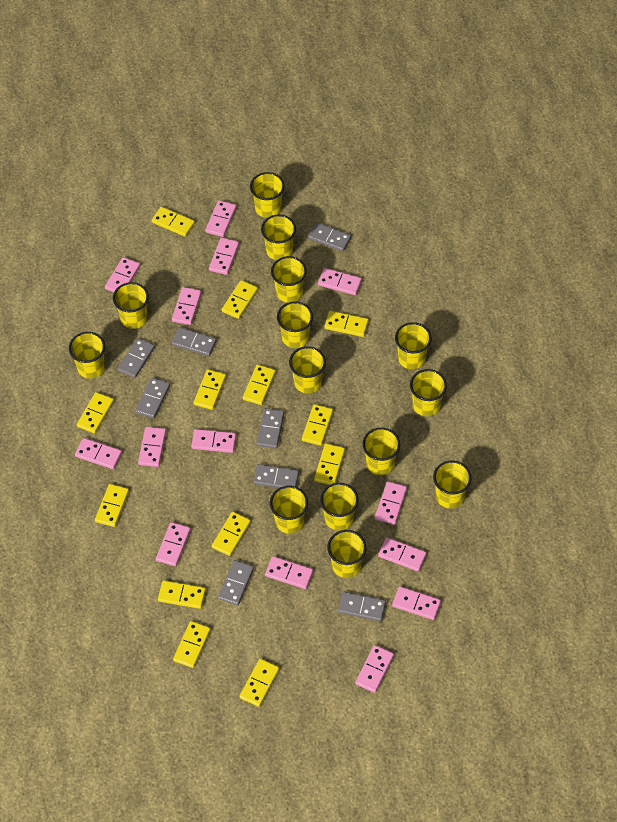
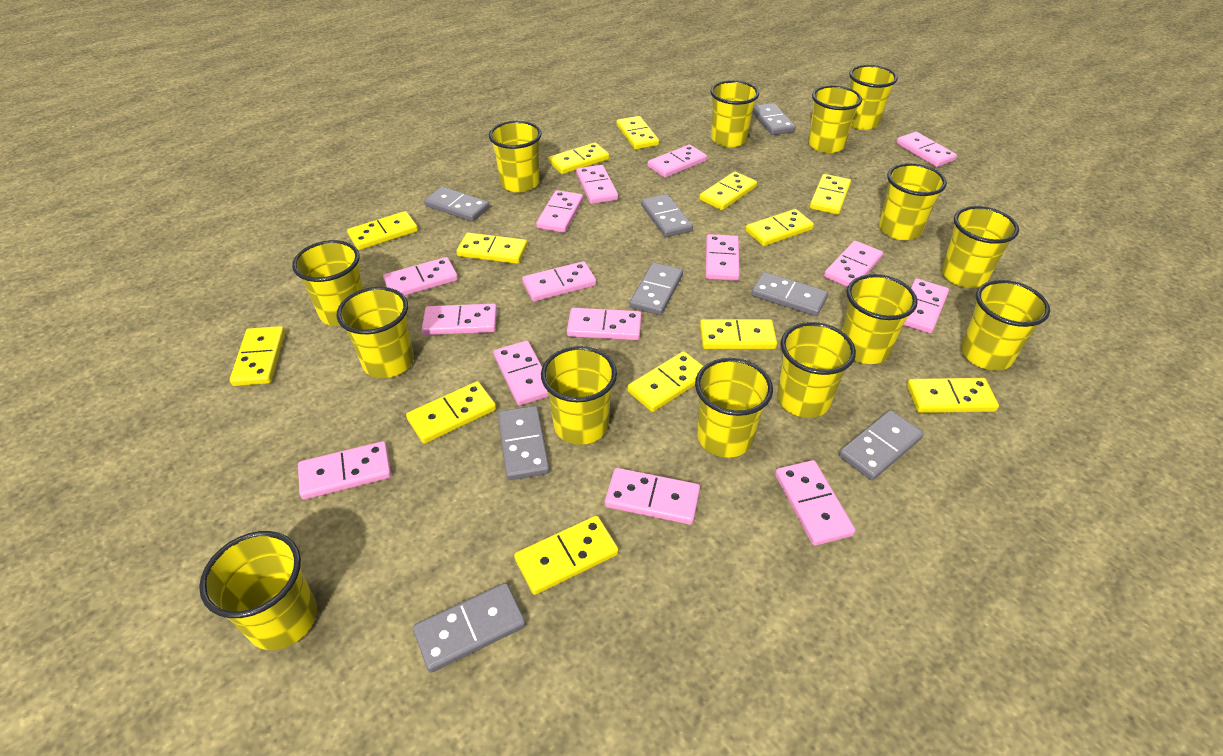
pink domino: 14 -> 15

